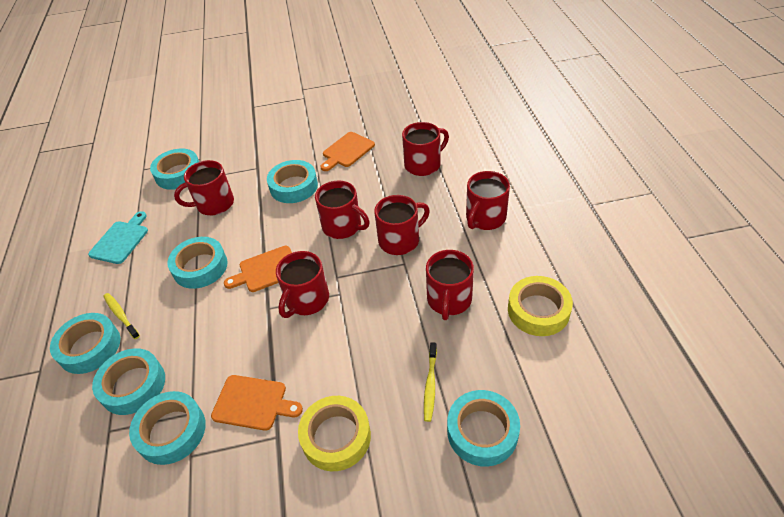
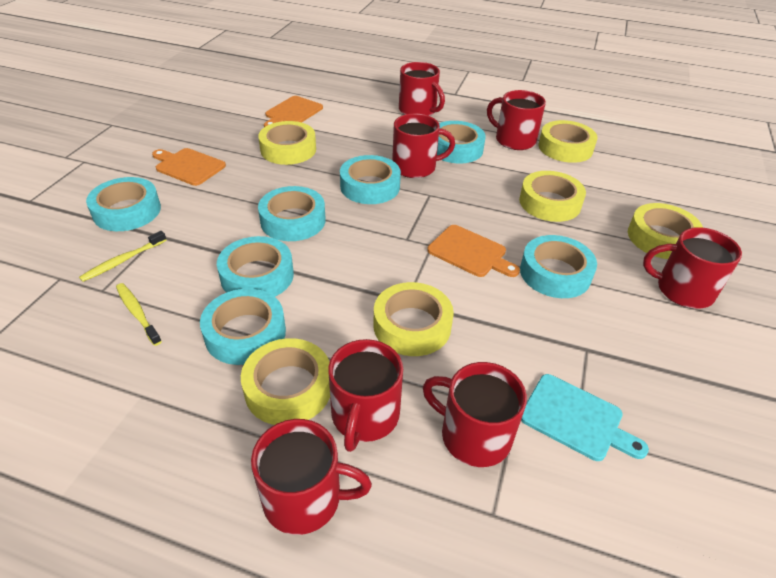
yellow tape: 2 -> 6

